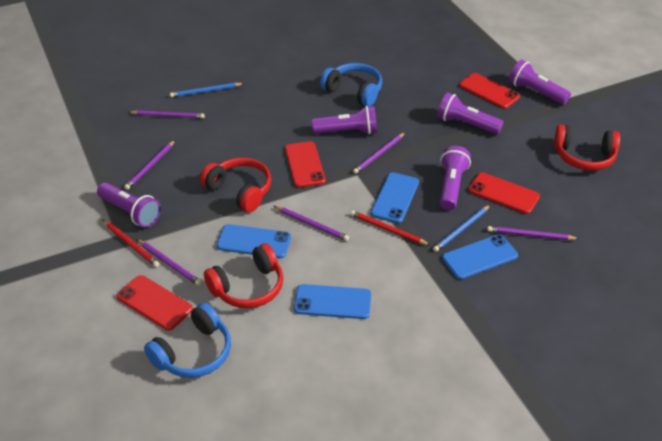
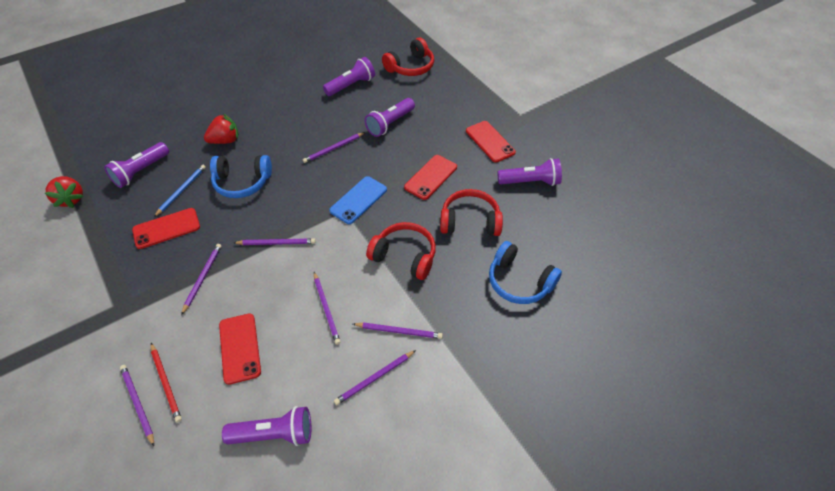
blue pencil: 2 -> 1
blue phone: 4 -> 1
purple pencil: 6 -> 7
red pencil: 2 -> 1
red strawberry: 0 -> 2

